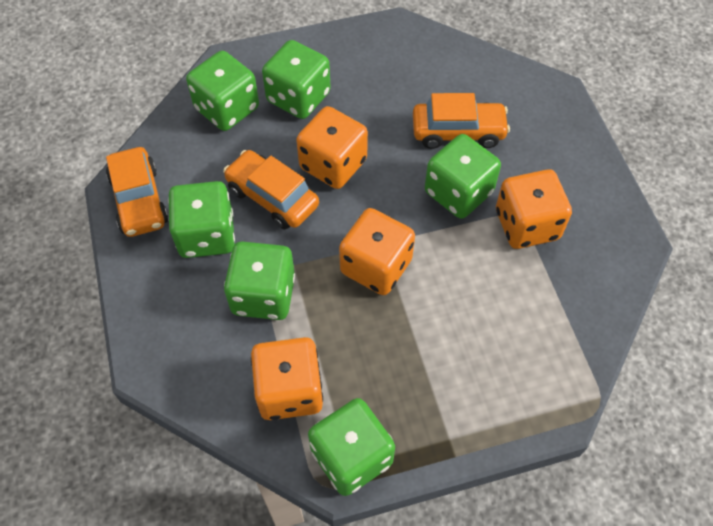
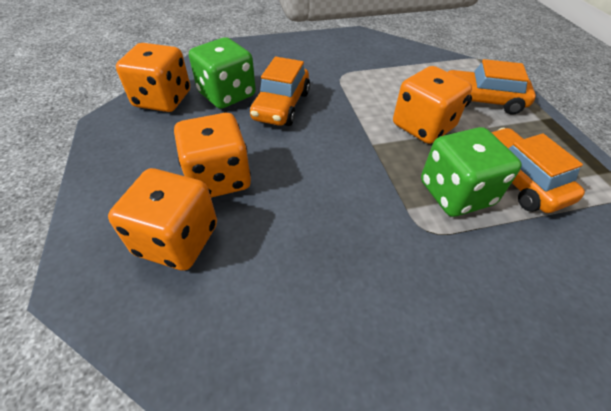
green dice: 6 -> 2

